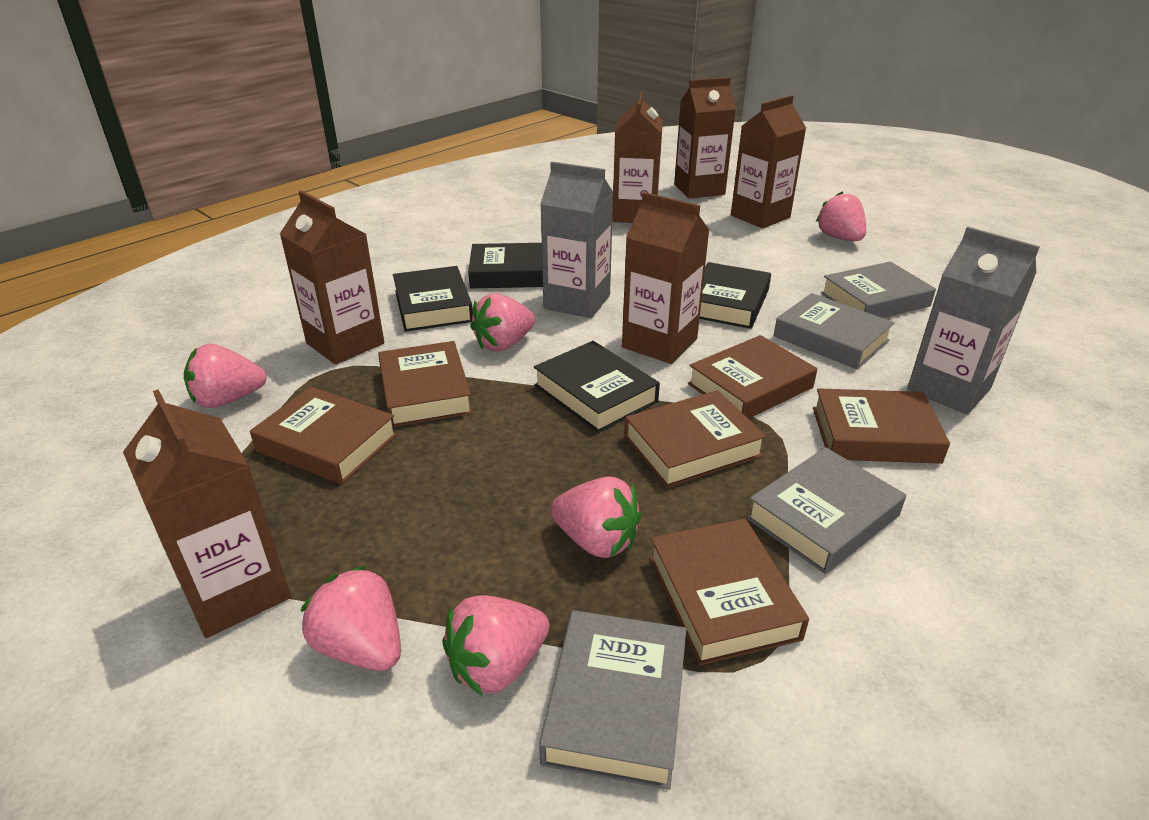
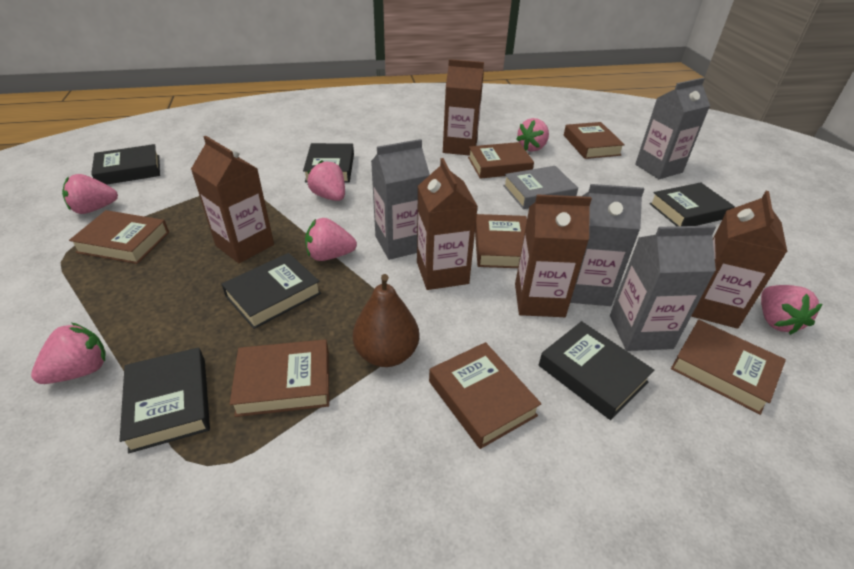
black book: 4 -> 6
brown book: 6 -> 7
brown carton: 6 -> 5
brown pear: 0 -> 1
grey book: 4 -> 1
grey carton: 2 -> 4

